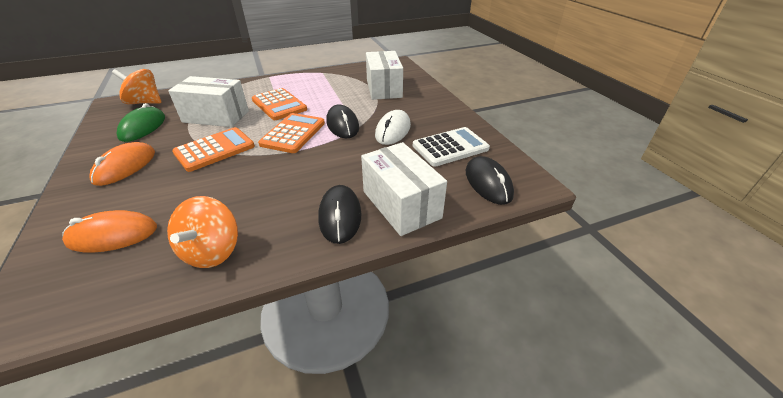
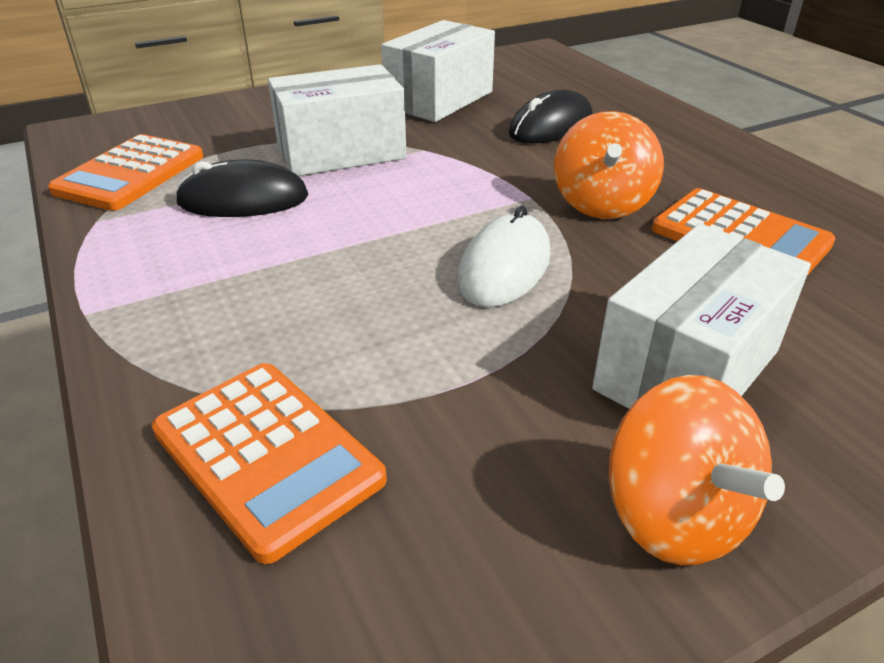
black mouse: 3 -> 2
green mouse: 1 -> 0
orange mouse: 2 -> 0
white calculator: 1 -> 0

